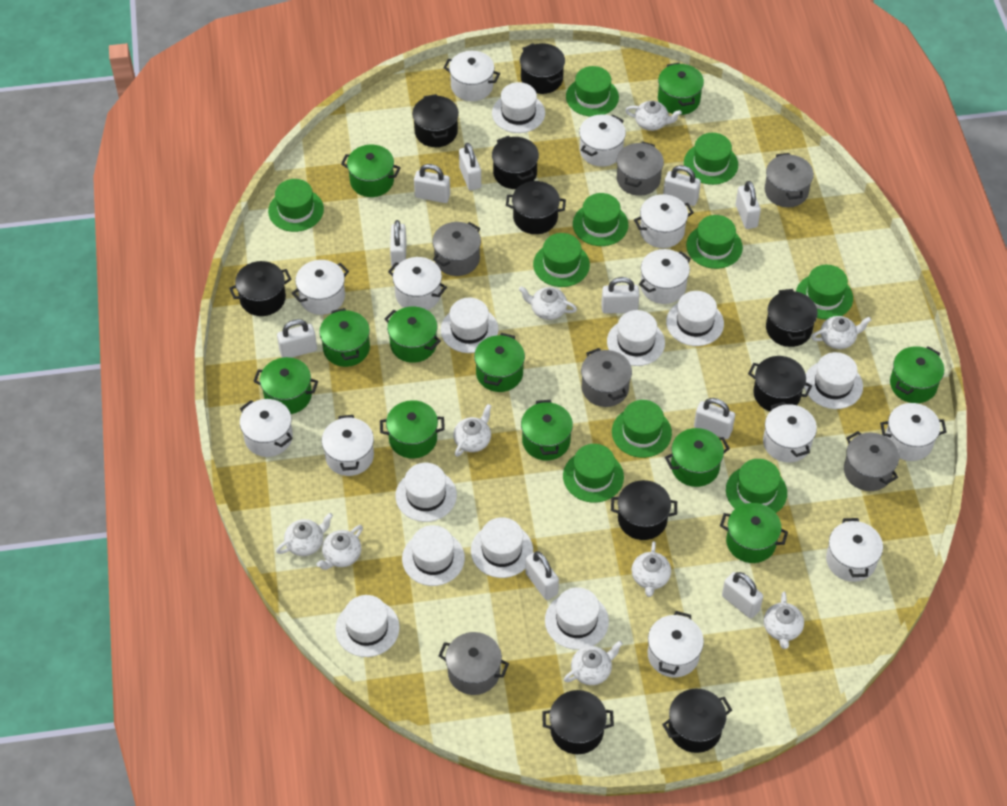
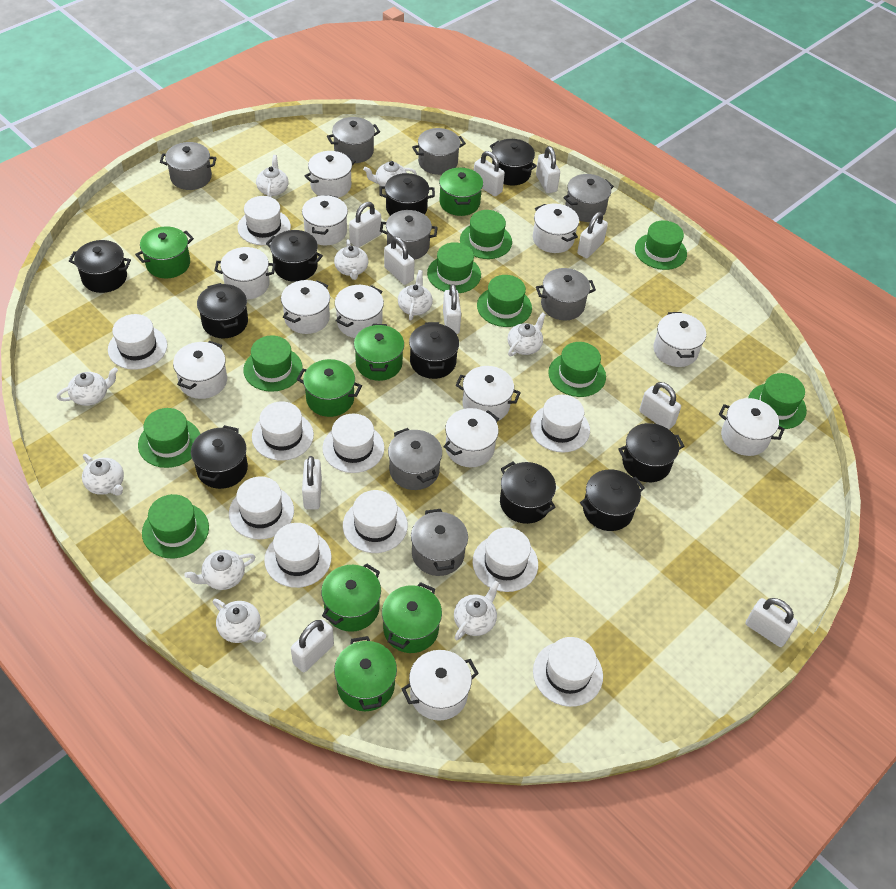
green hat: 10 -> 9
green pot: 11 -> 7
grey pot: 6 -> 8
white teapot: 9 -> 10

